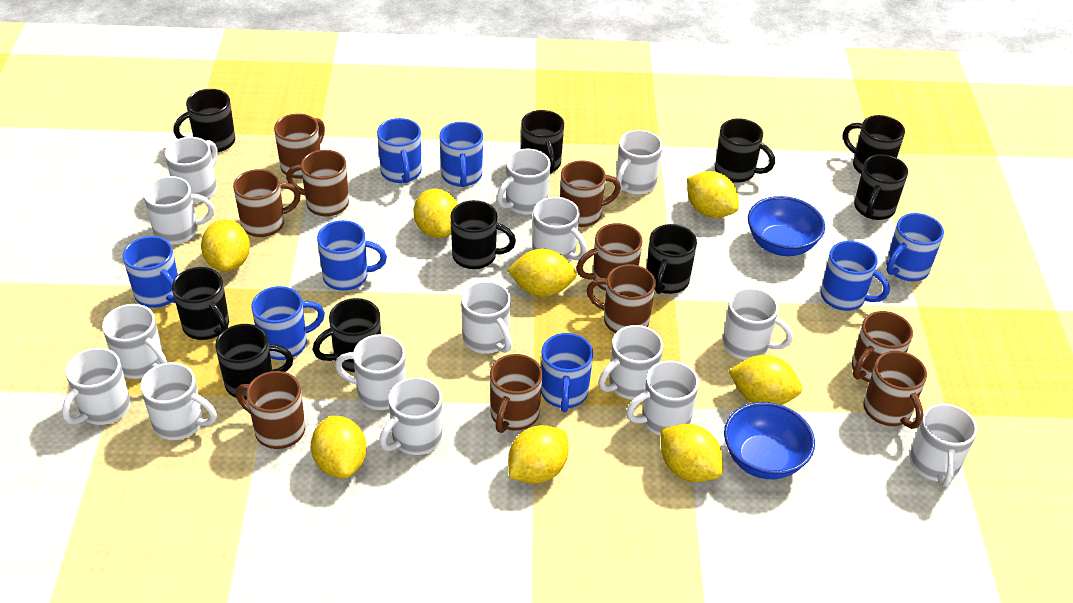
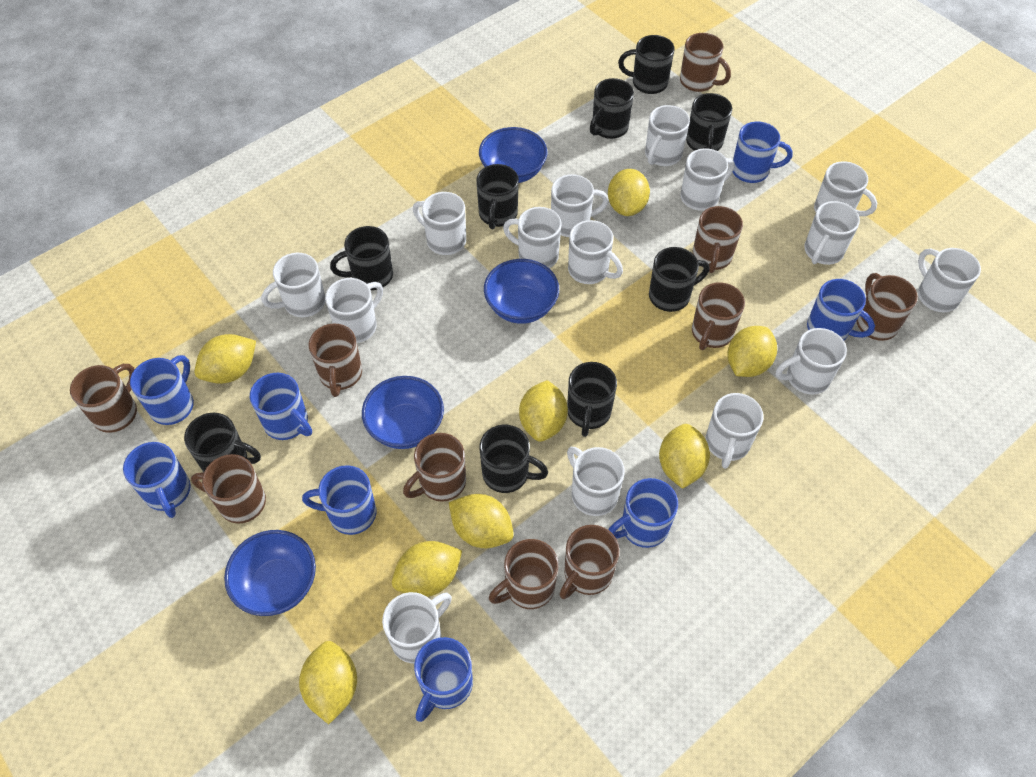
black mug: 10 -> 9
blue bowl: 2 -> 4

